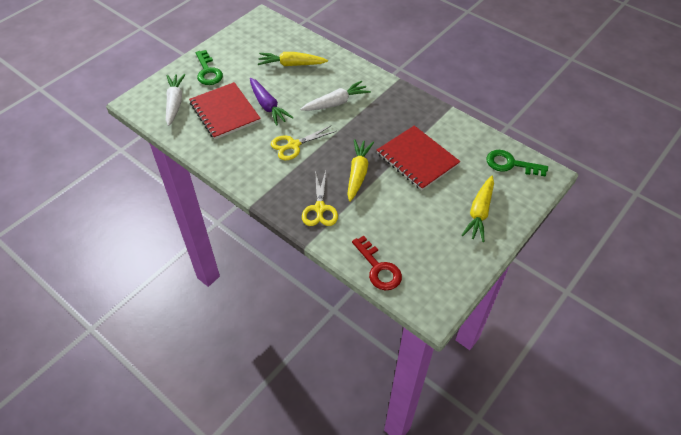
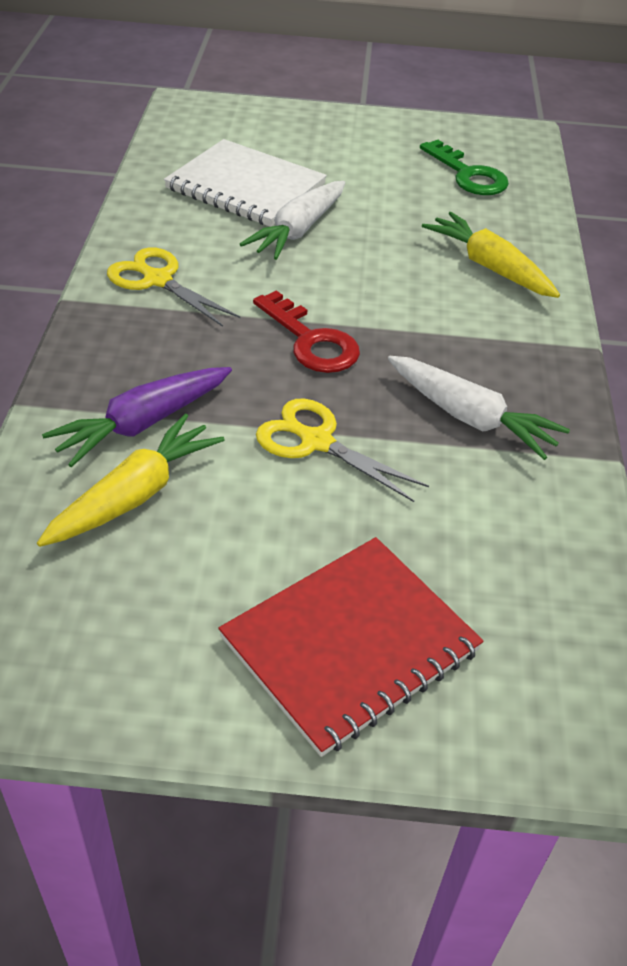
green key: 2 -> 1
red notebook: 2 -> 1
white notebook: 0 -> 1
yellow carrot: 3 -> 2

